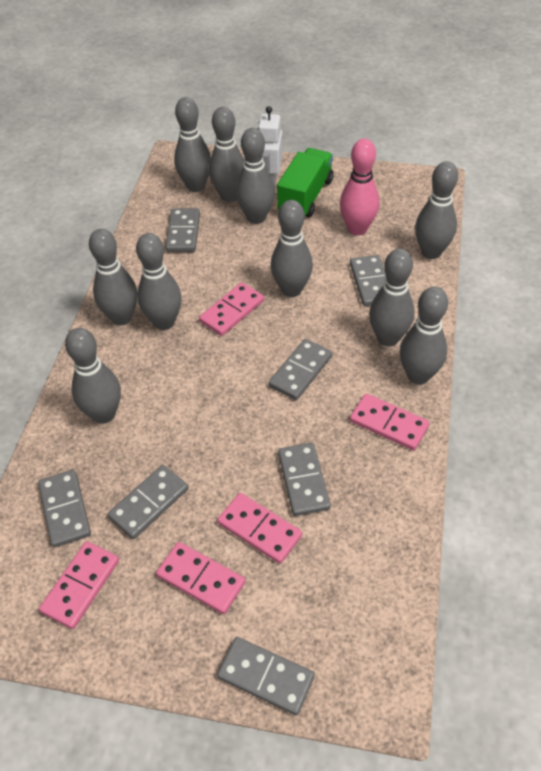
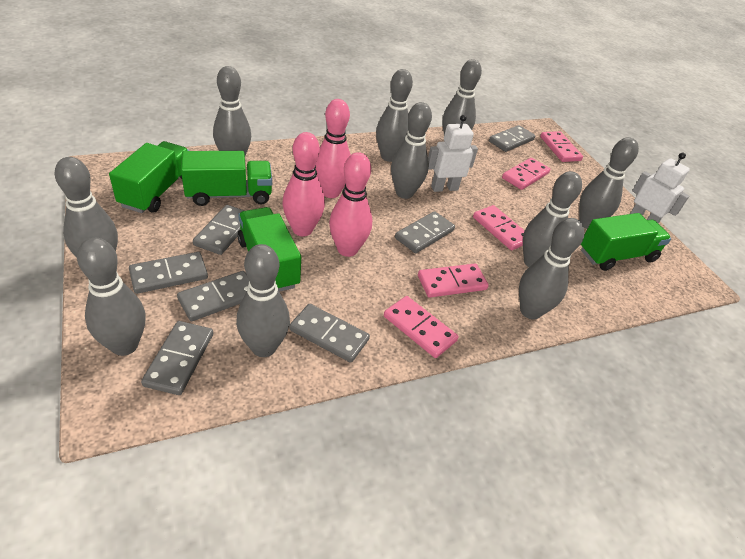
green truck: 1 -> 4
pink bowling pin: 1 -> 3
white robot: 1 -> 2

